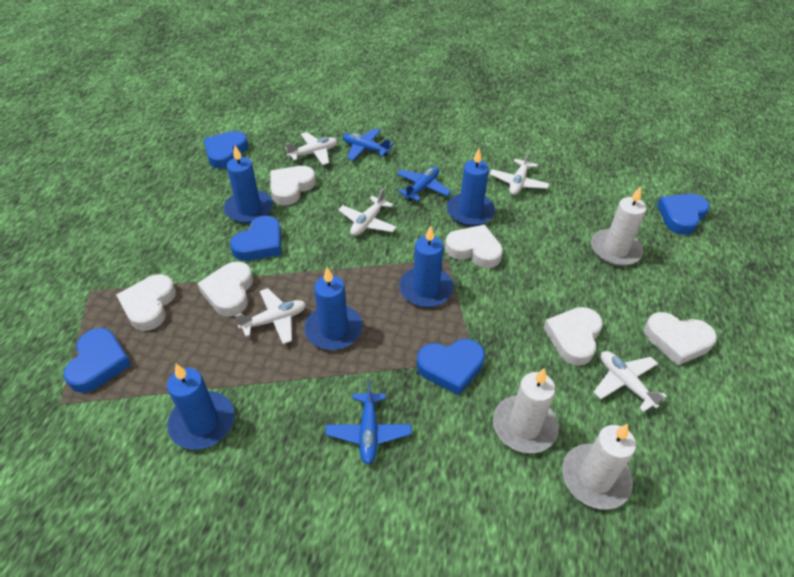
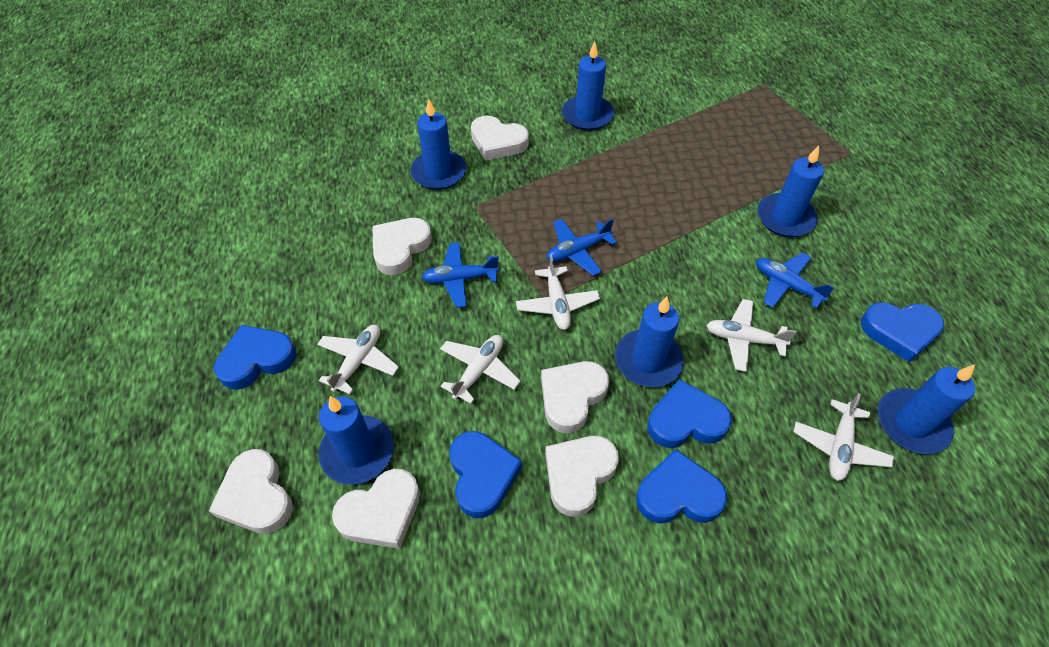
blue candle: 5 -> 6
white candle: 3 -> 0

